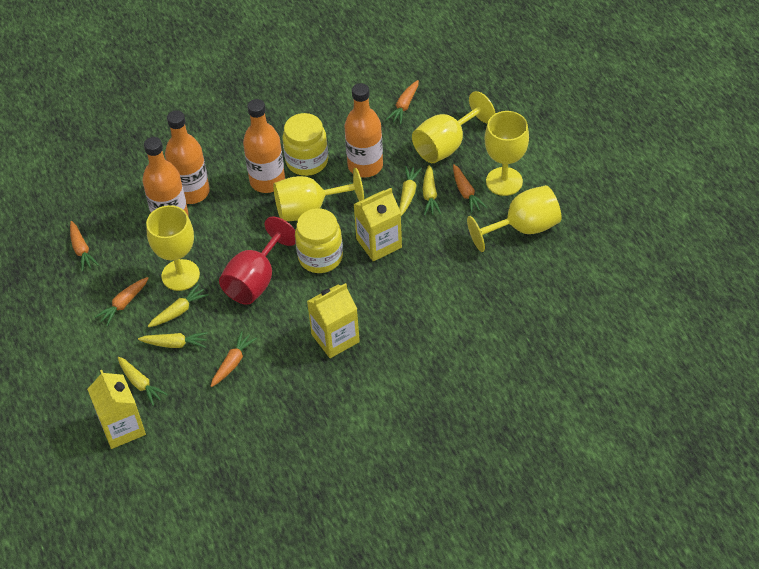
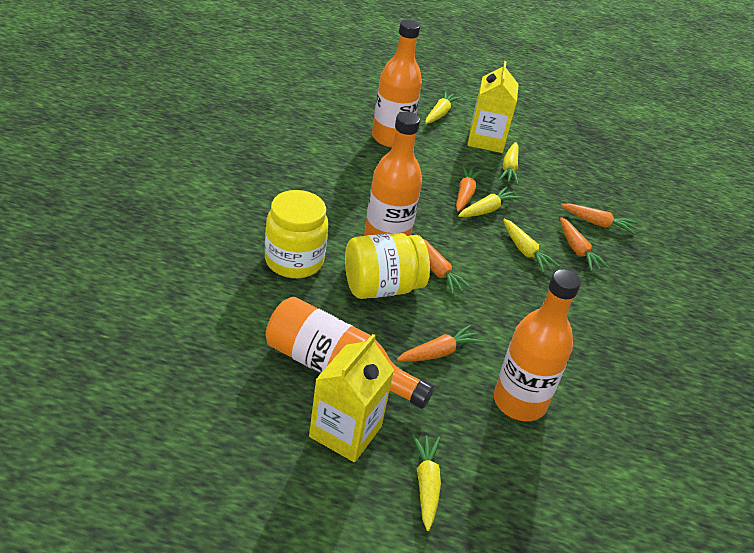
red goblet: 1 -> 0
yellow carton: 3 -> 2
yellow goblet: 5 -> 0

